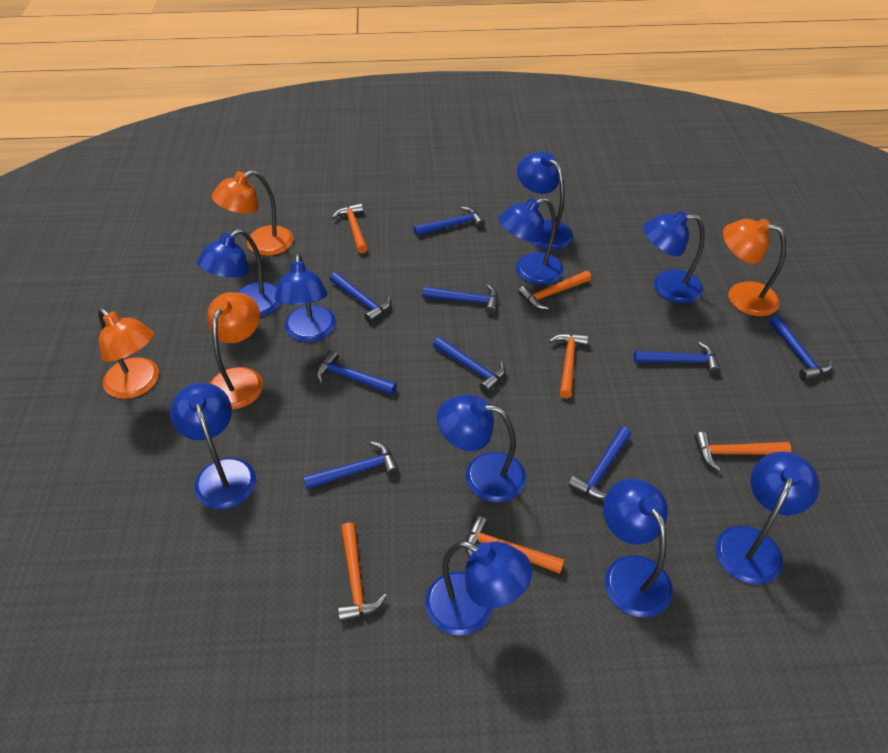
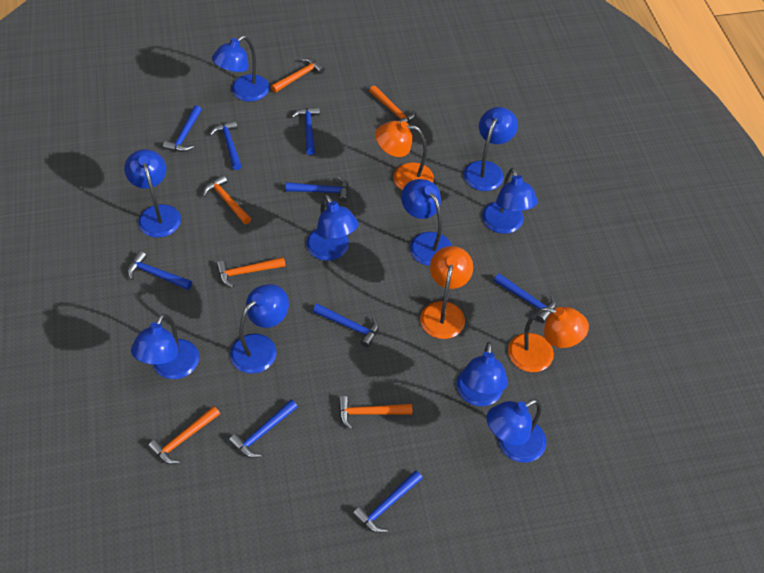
orange lamp: 4 -> 3

